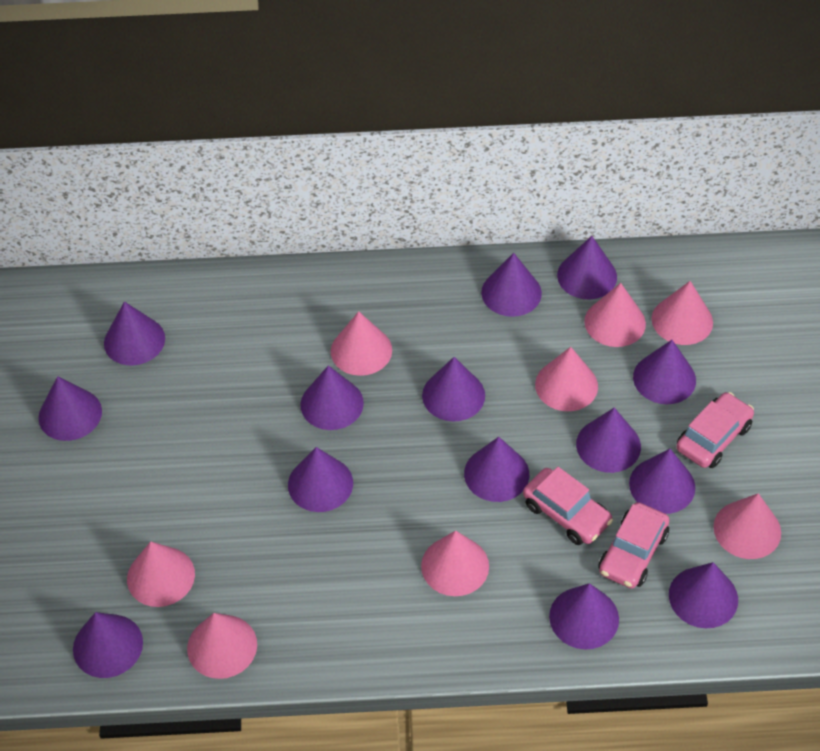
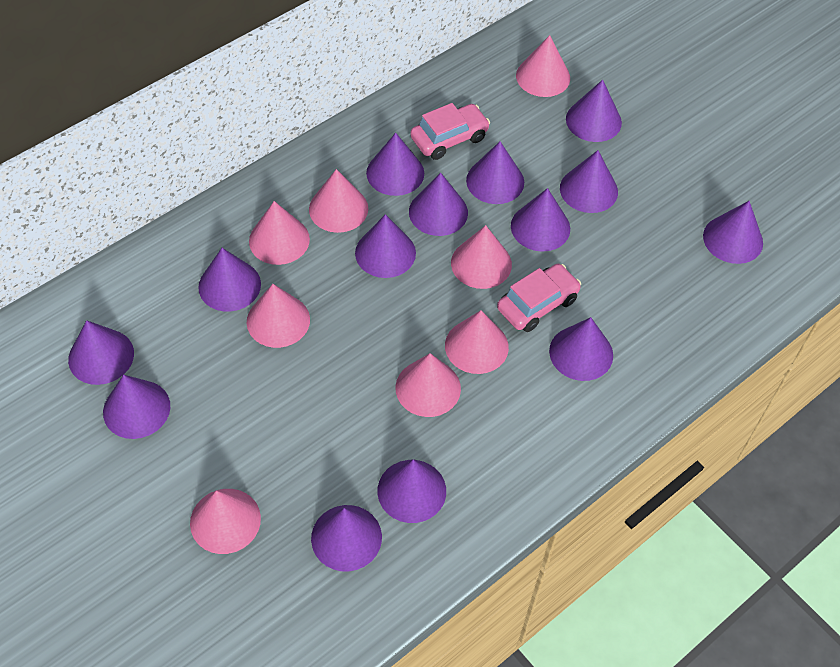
pink car: 3 -> 2

